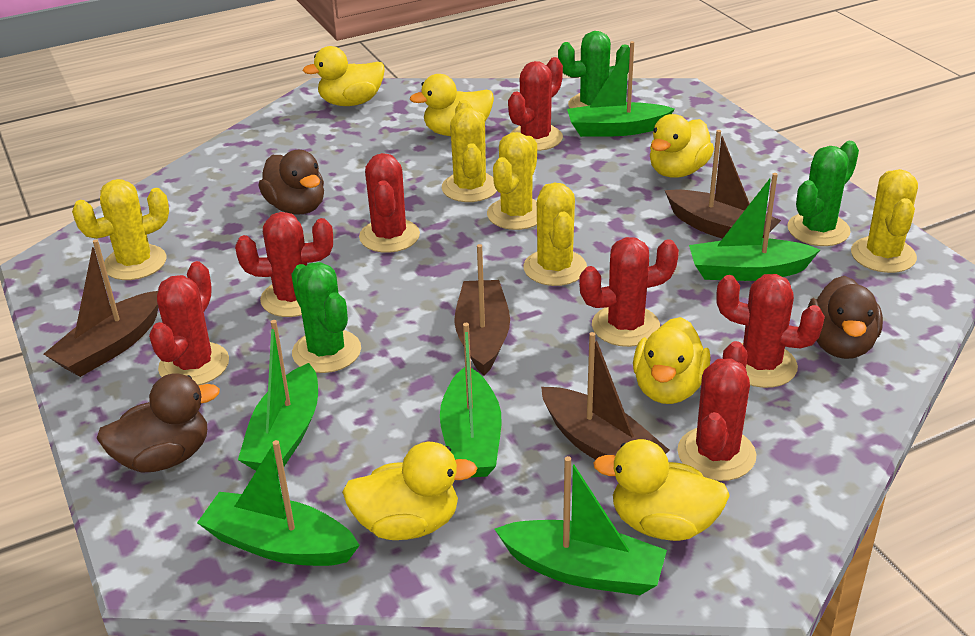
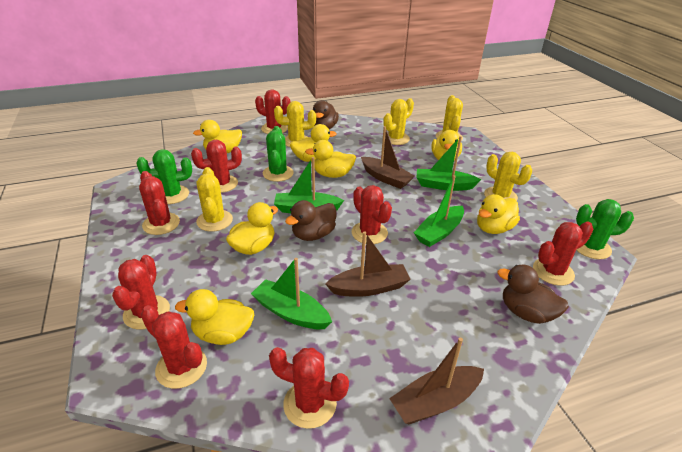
brown boat: 4 -> 3
green boat: 6 -> 4
red cactus: 7 -> 8
yellow duck: 6 -> 7

